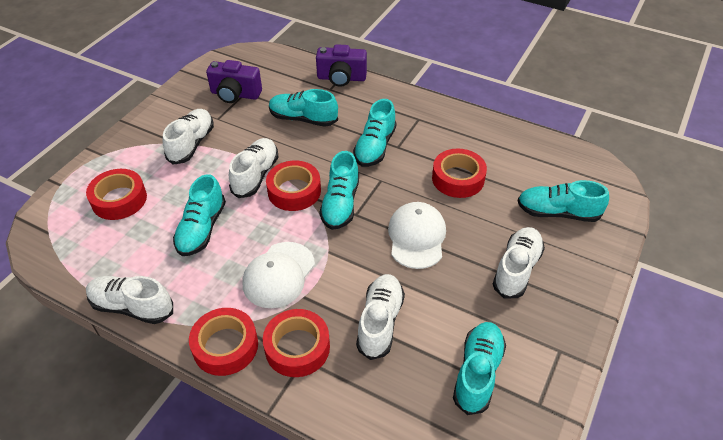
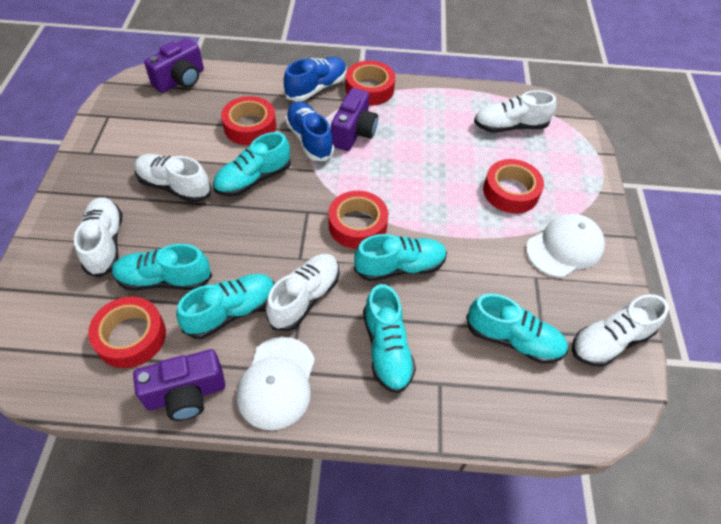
blue shoe: 0 -> 2
purple camera: 2 -> 3

